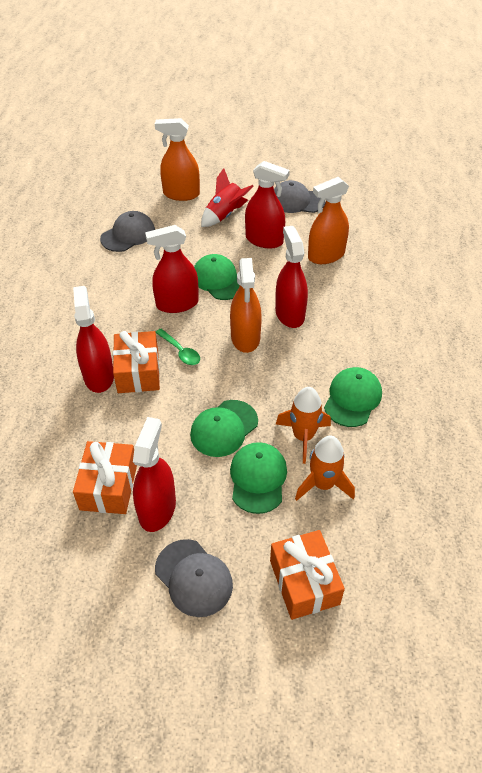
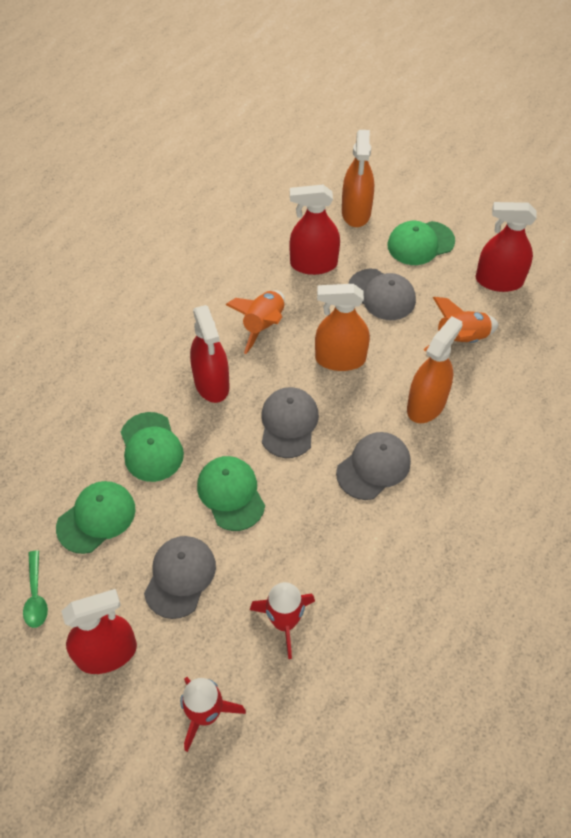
grey cap: 3 -> 4
orange gift: 3 -> 0
red rocket: 1 -> 2
red spray bottle: 5 -> 4

